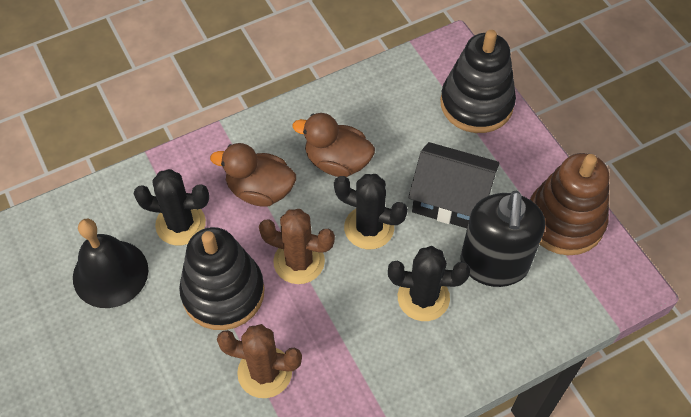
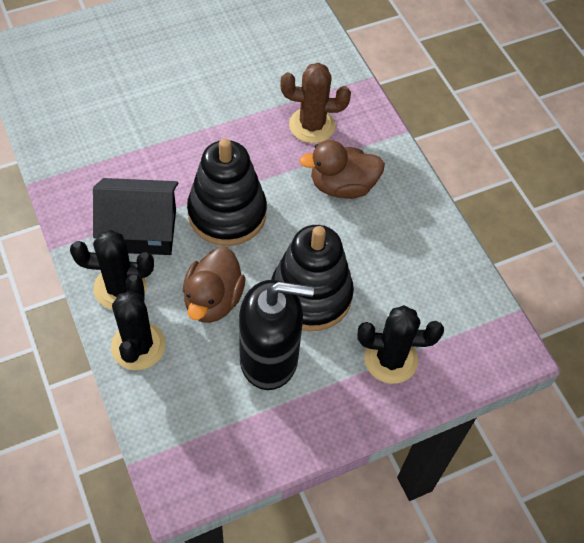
black bell: 1 -> 0
brown cactus: 2 -> 1
brown stacking toy: 1 -> 0

